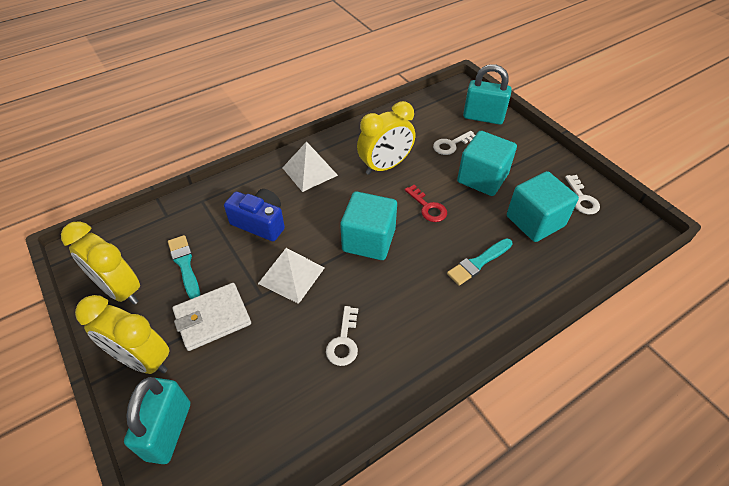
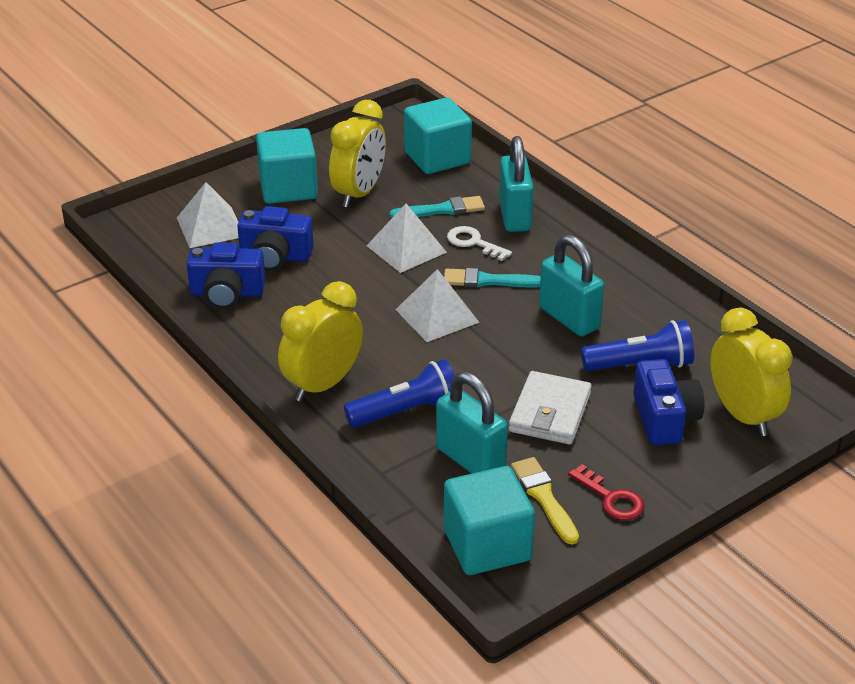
blue camera: 1 -> 3
blue flashlight: 0 -> 2
turquoise padlock: 2 -> 3
white key: 3 -> 1
white pyramid: 2 -> 3
yellow brush: 0 -> 1

